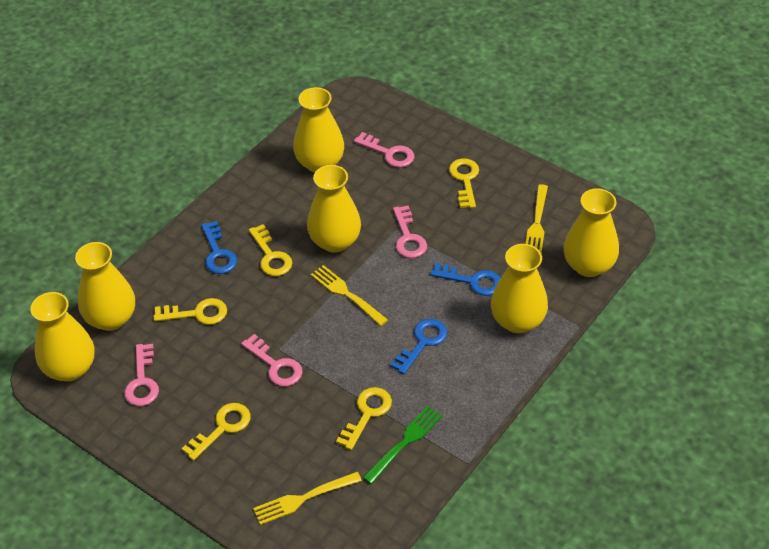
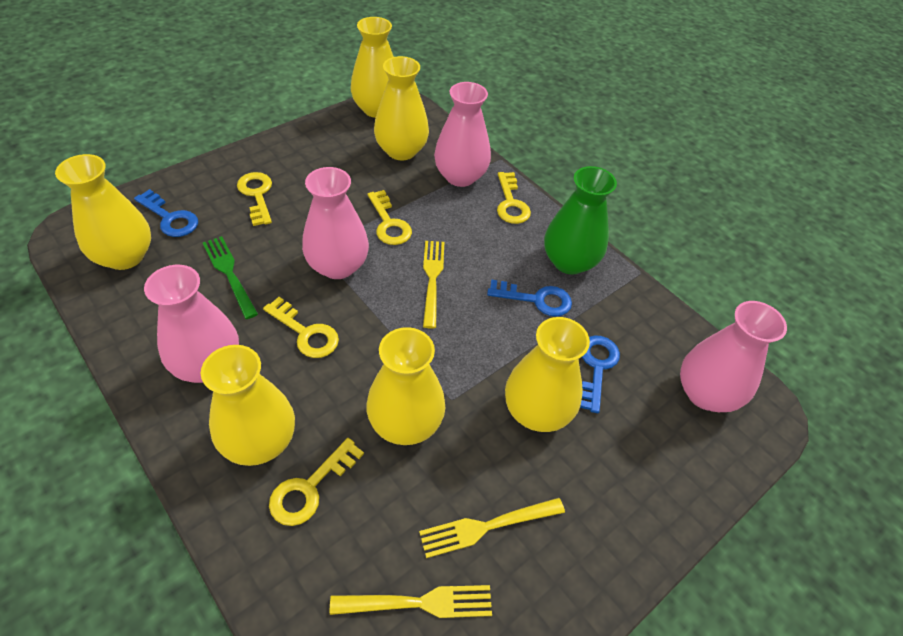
green vase: 0 -> 1
pink key: 4 -> 0
pink vase: 0 -> 4

